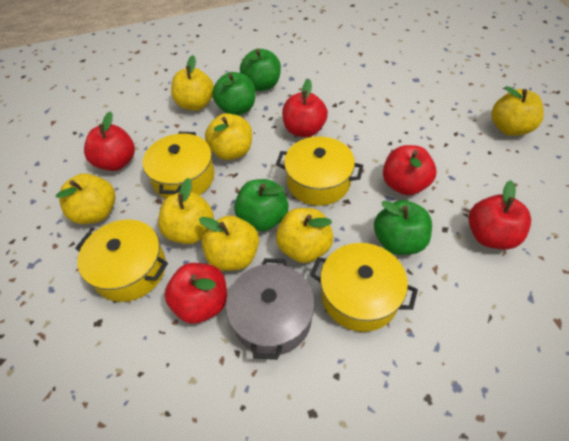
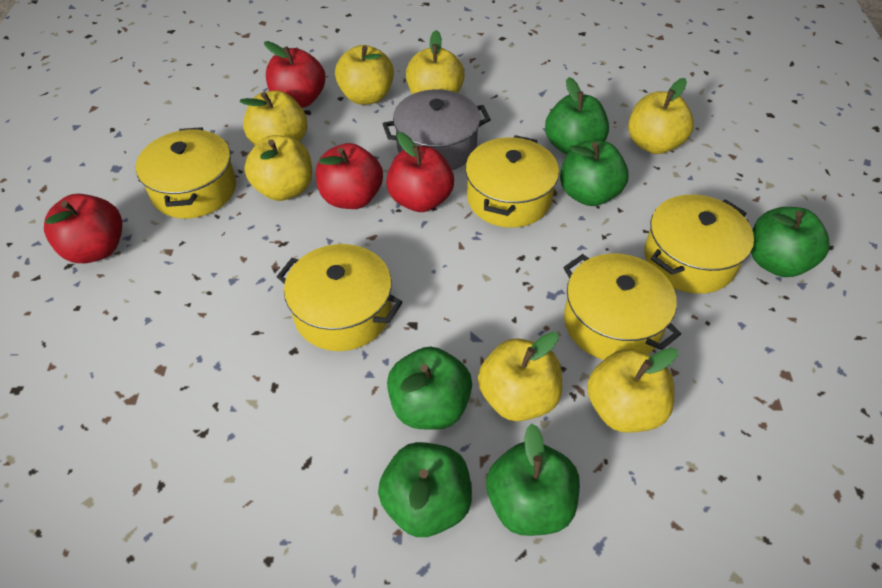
green apple: 4 -> 6
red apple: 5 -> 4
yellow pot: 4 -> 5

